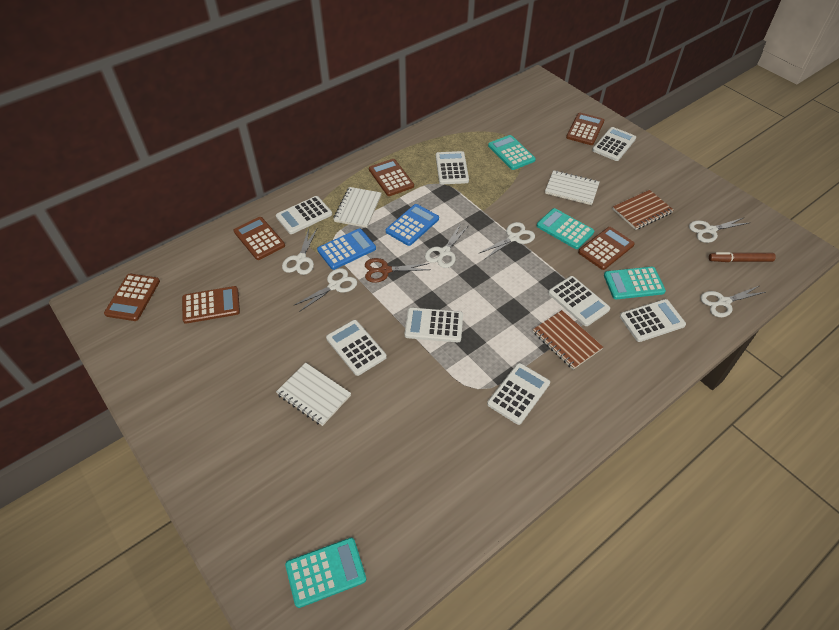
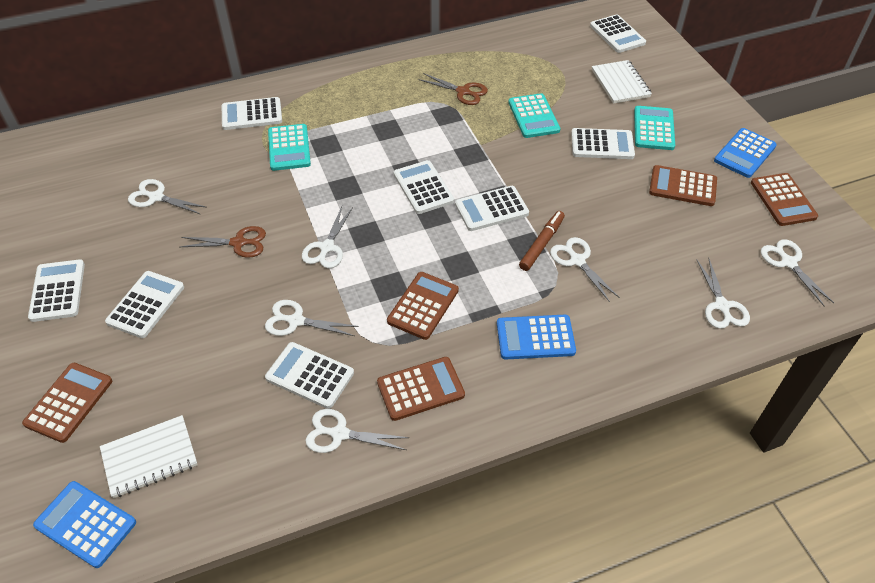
blue calculator: 2 -> 3
brown calculator: 6 -> 5
brown notebook: 2 -> 0
brown scissors: 1 -> 2
turquoise calculator: 4 -> 3
white notebook: 3 -> 2
white scissors: 6 -> 7

